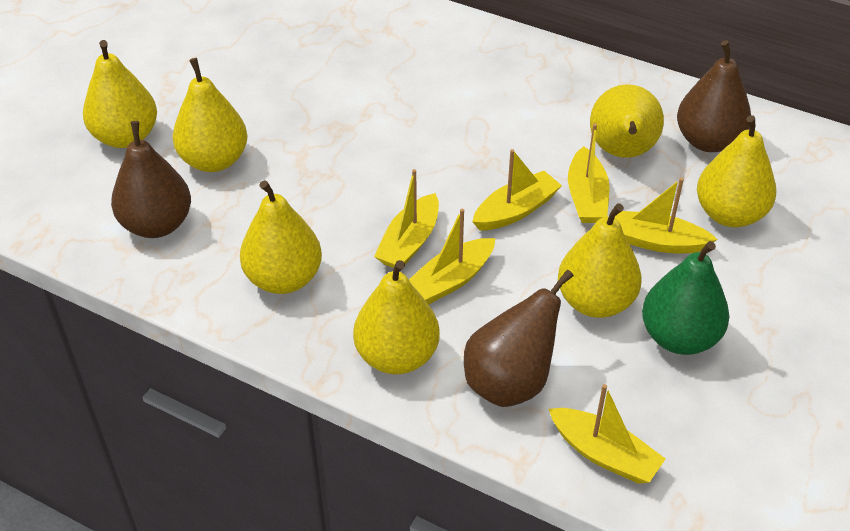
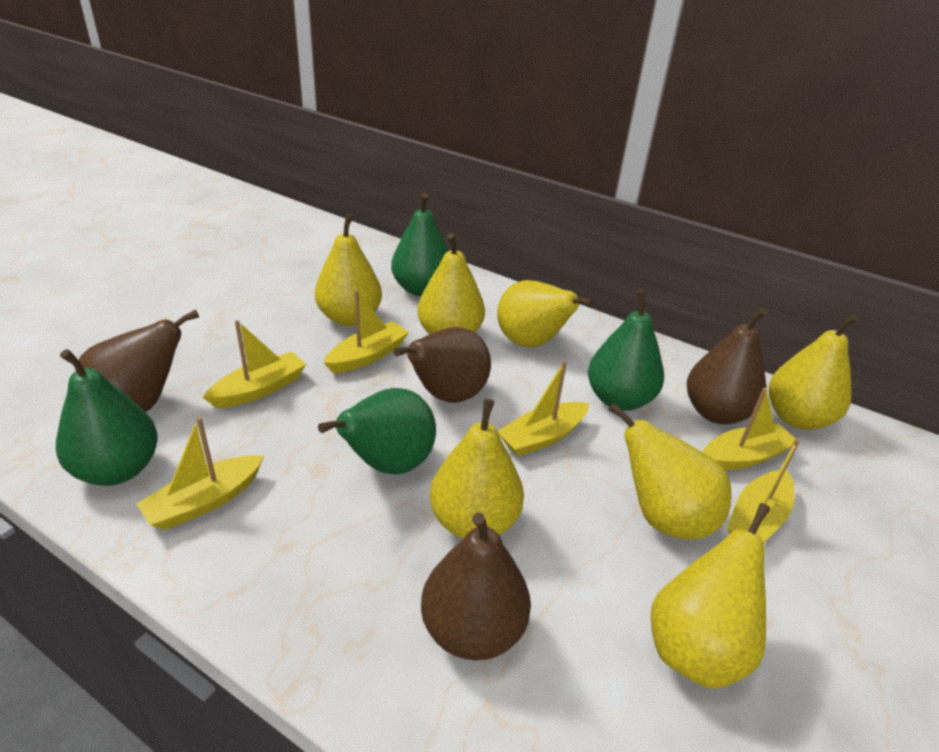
brown pear: 3 -> 4
green pear: 1 -> 4

